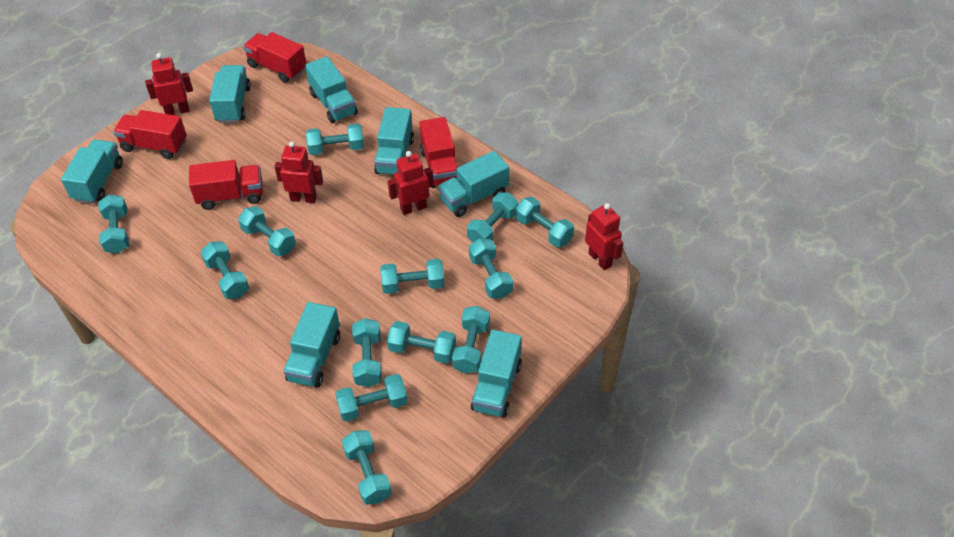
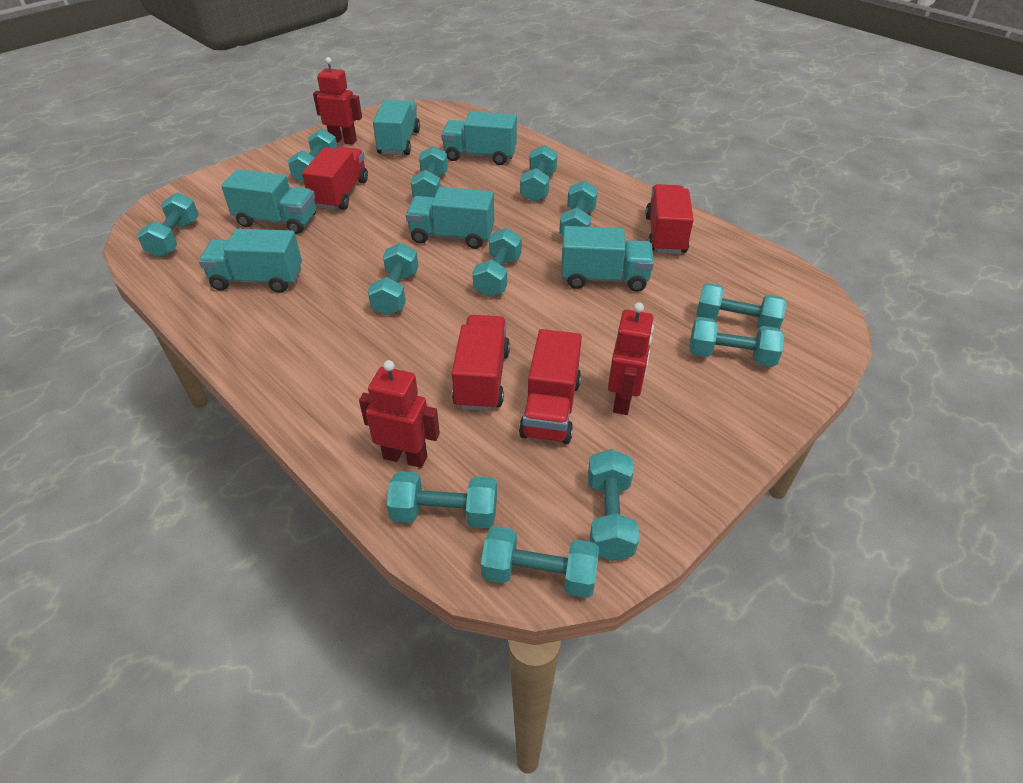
red robot: 4 -> 3
turquoise dumbbell: 13 -> 12
turquoise truck: 7 -> 6

